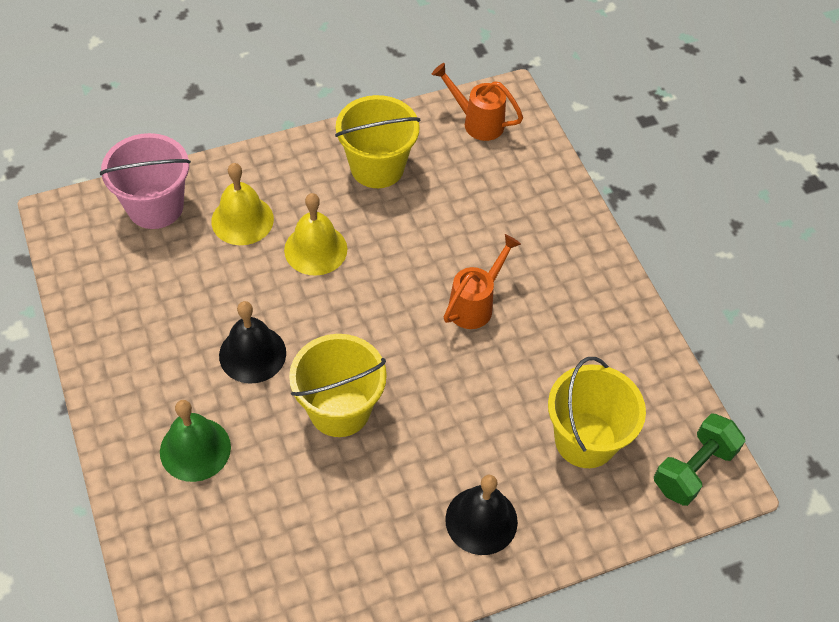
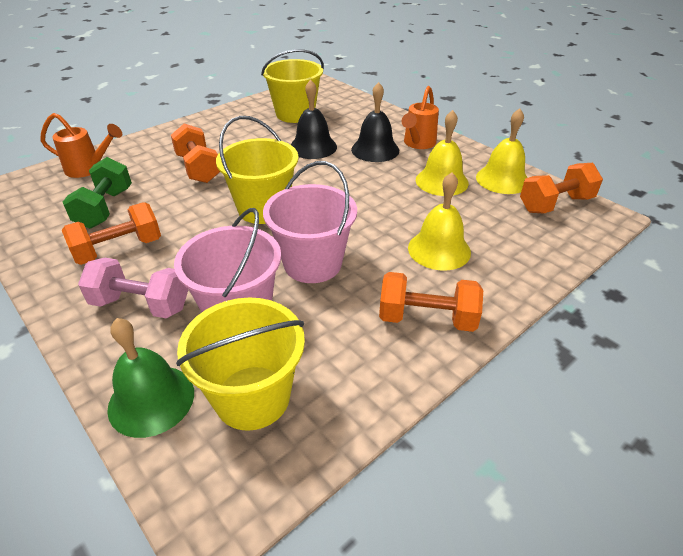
orange dumbbell: 0 -> 4
pink bucket: 1 -> 2
pink dumbbell: 0 -> 1
yellow bell: 2 -> 3

